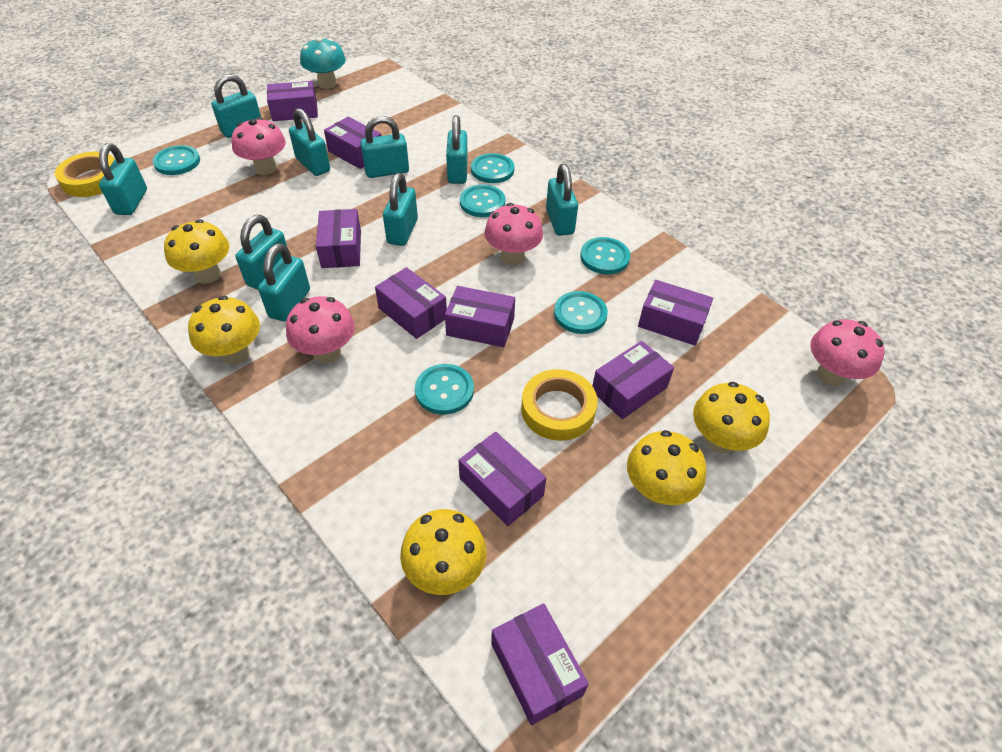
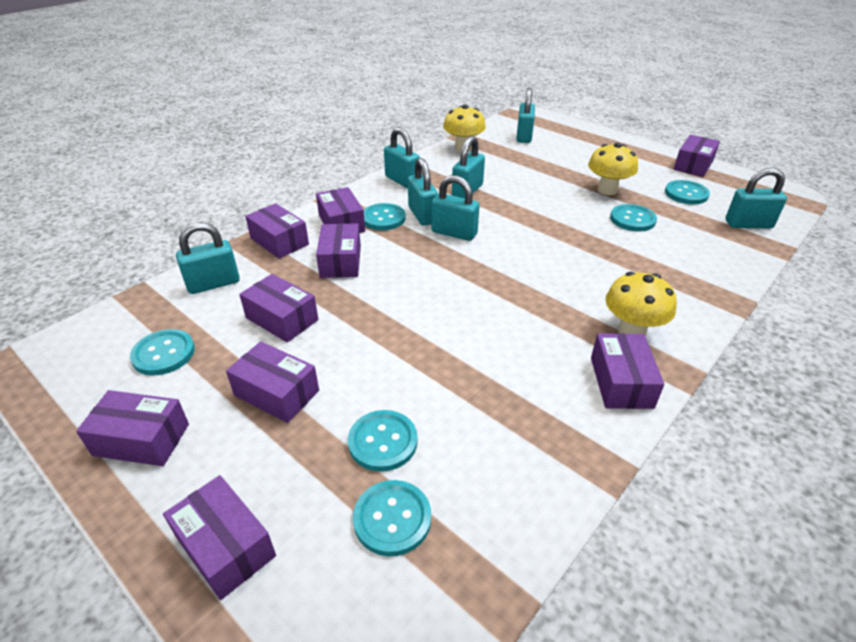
pink mushroom: 4 -> 0
turquoise mushroom: 1 -> 0
turquoise padlock: 9 -> 7
yellow mushroom: 5 -> 3
yellow tape: 2 -> 0

